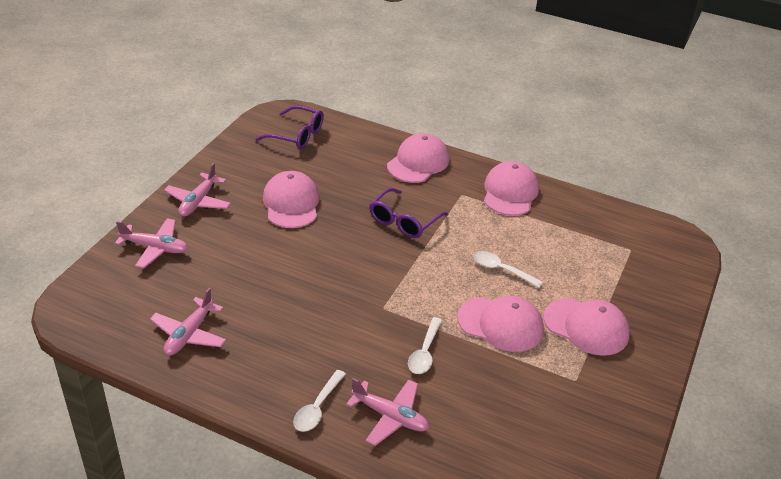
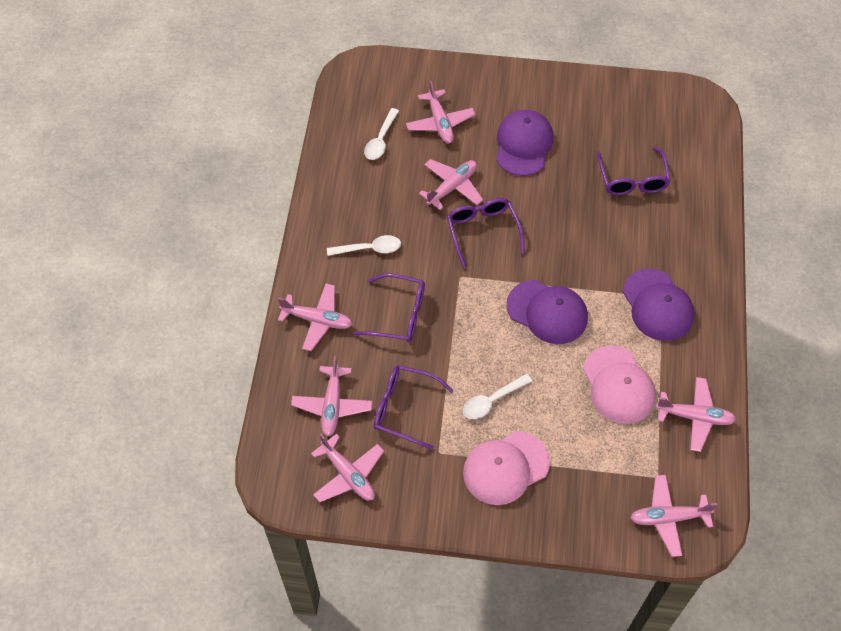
pink cap: 5 -> 2
pink plane: 4 -> 7
purple cap: 0 -> 3
purple glasses: 2 -> 4

